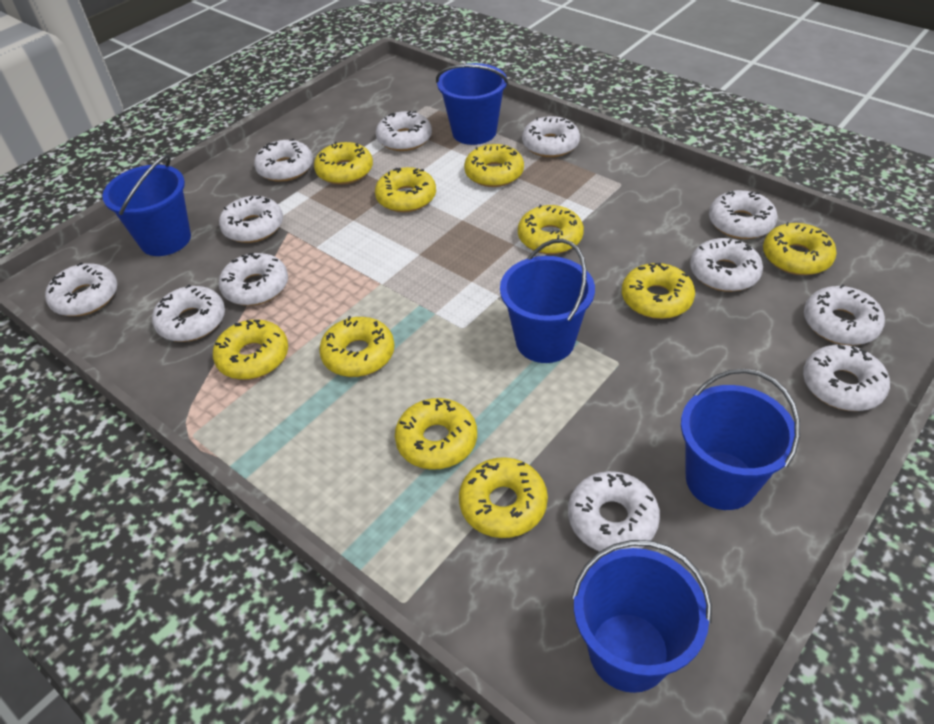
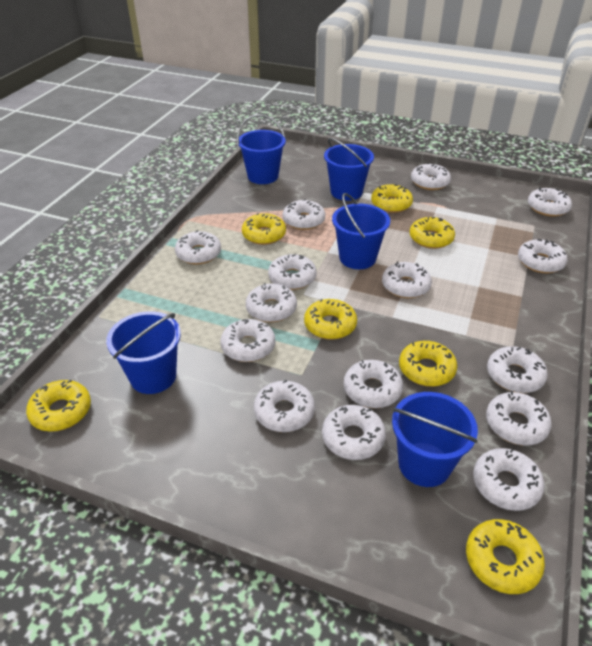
white donut: 12 -> 15
yellow donut: 10 -> 7

